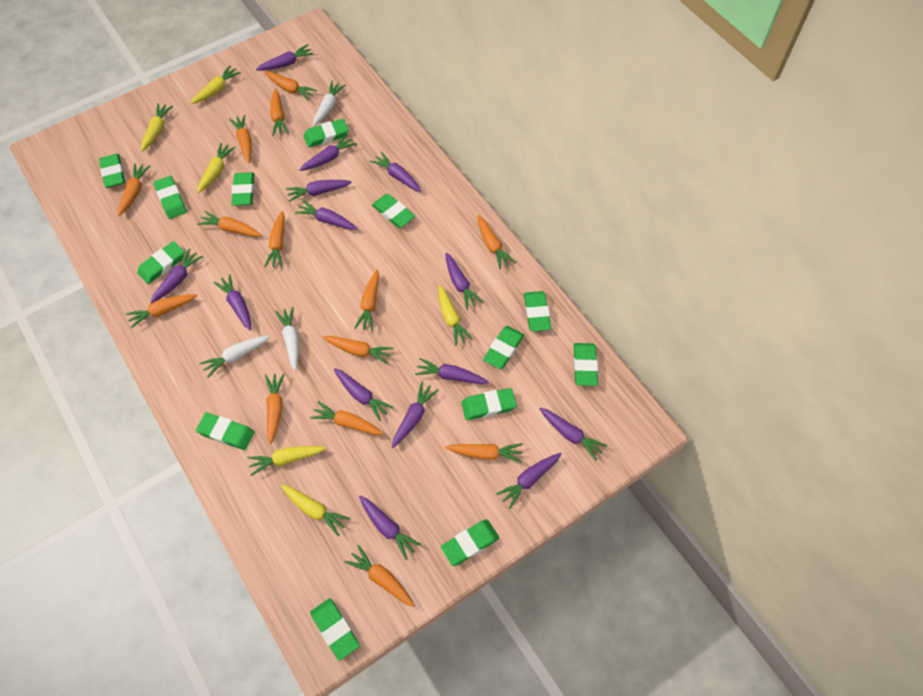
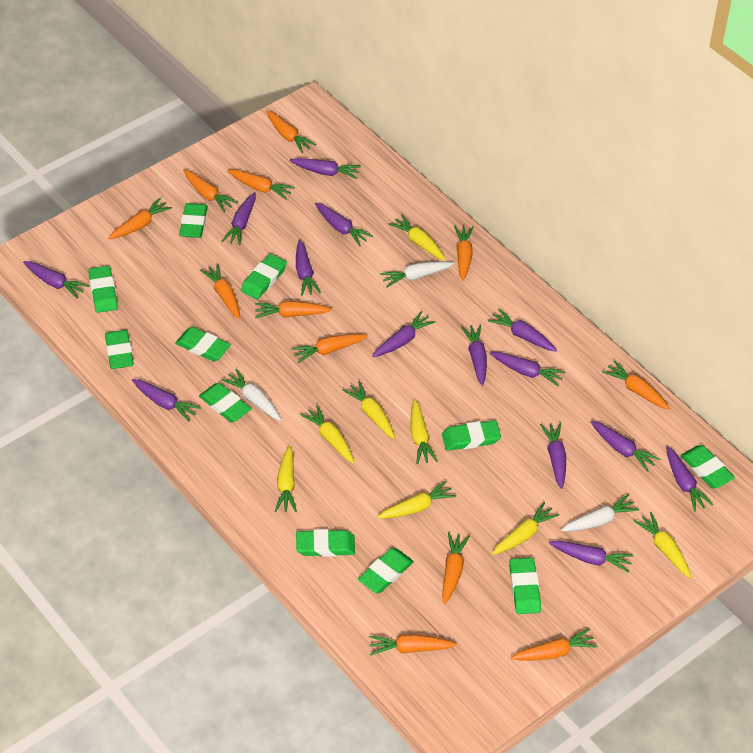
green eraser: 13 -> 11
orange carrot: 14 -> 12
yellow carrot: 6 -> 8

